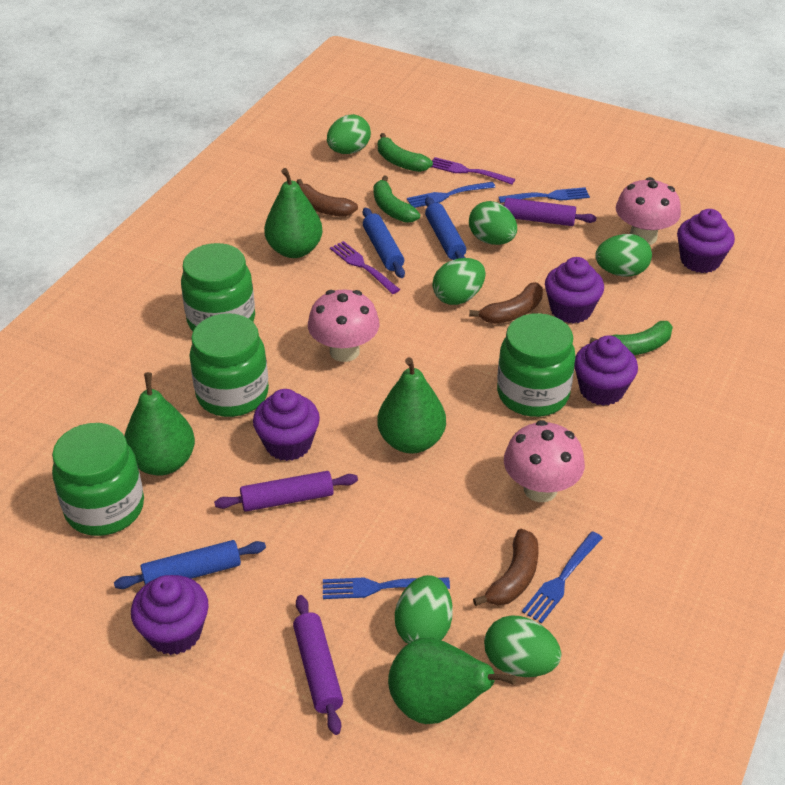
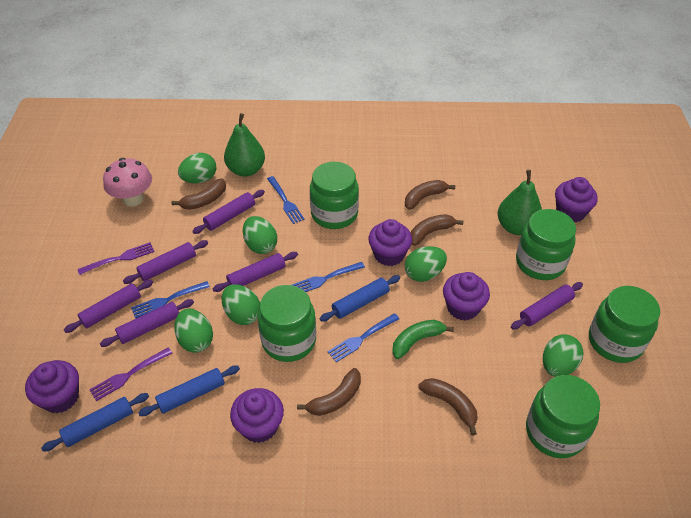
brown banana: 3 -> 5
green banana: 3 -> 1
green jar: 4 -> 5
green pear: 4 -> 2
pink mushroom: 3 -> 1
purple rolling pin: 3 -> 6

